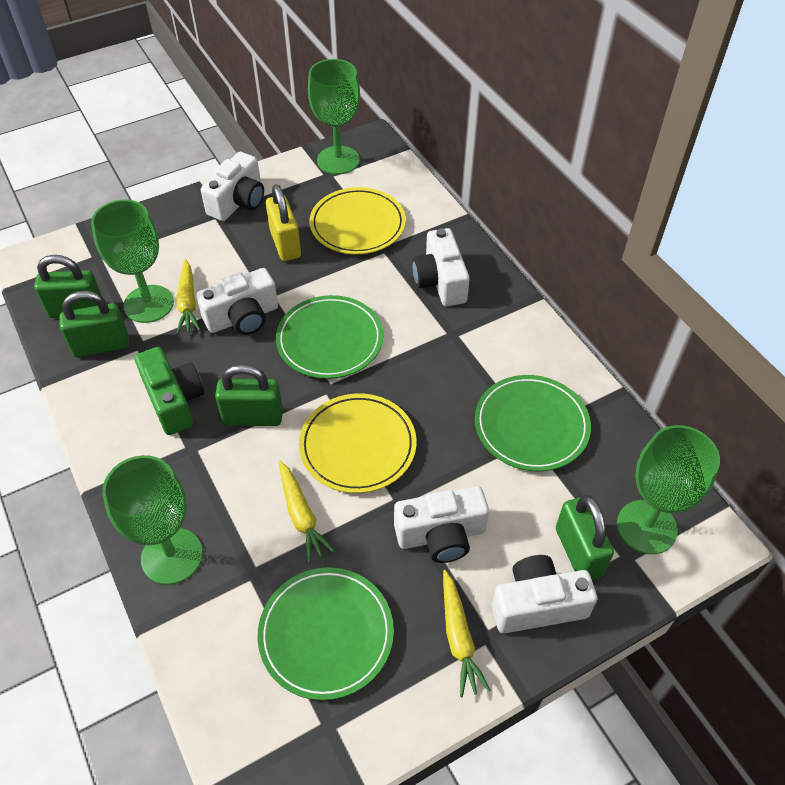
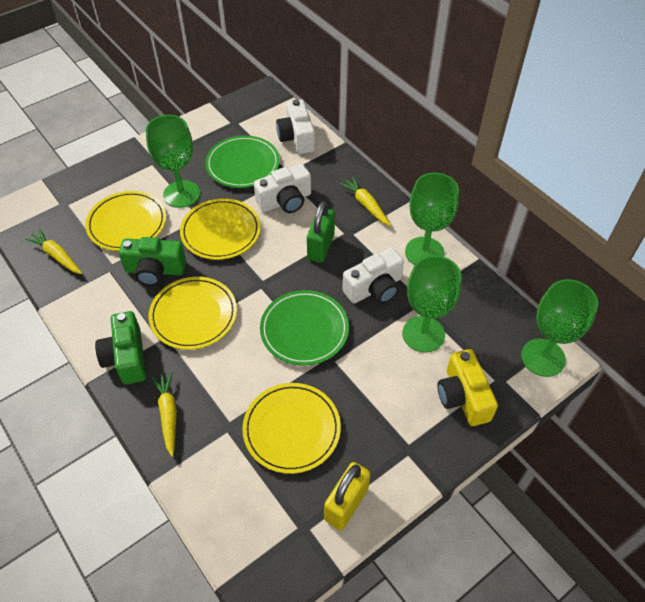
green camera: 1 -> 2
green padlock: 4 -> 1
green plate: 3 -> 2
white camera: 5 -> 3
yellow camera: 0 -> 1
yellow plate: 2 -> 4

